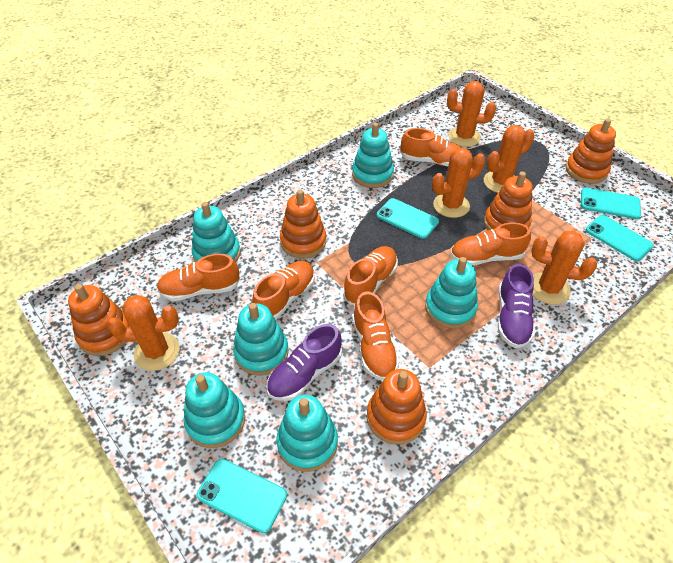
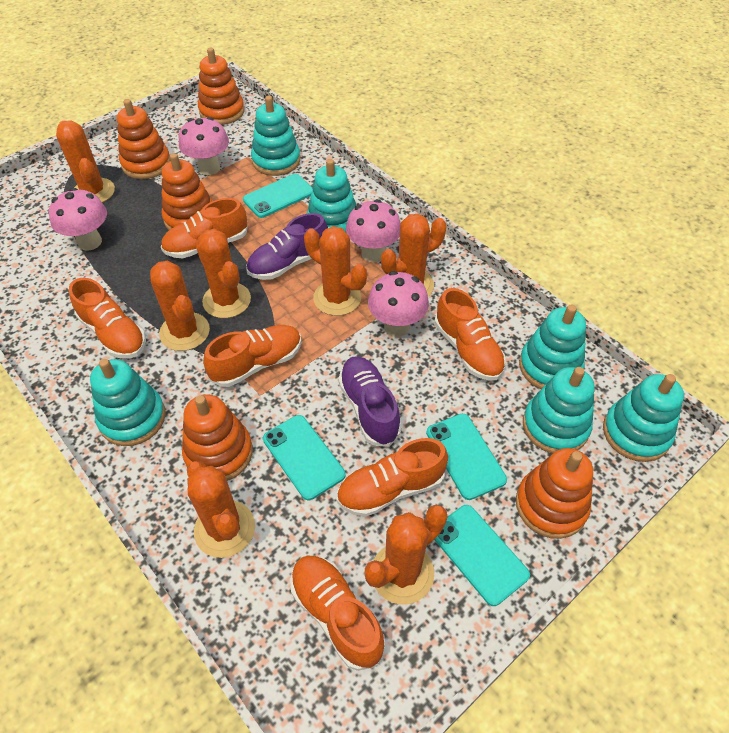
orange cactus: 5 -> 7
pink mushroom: 0 -> 4

